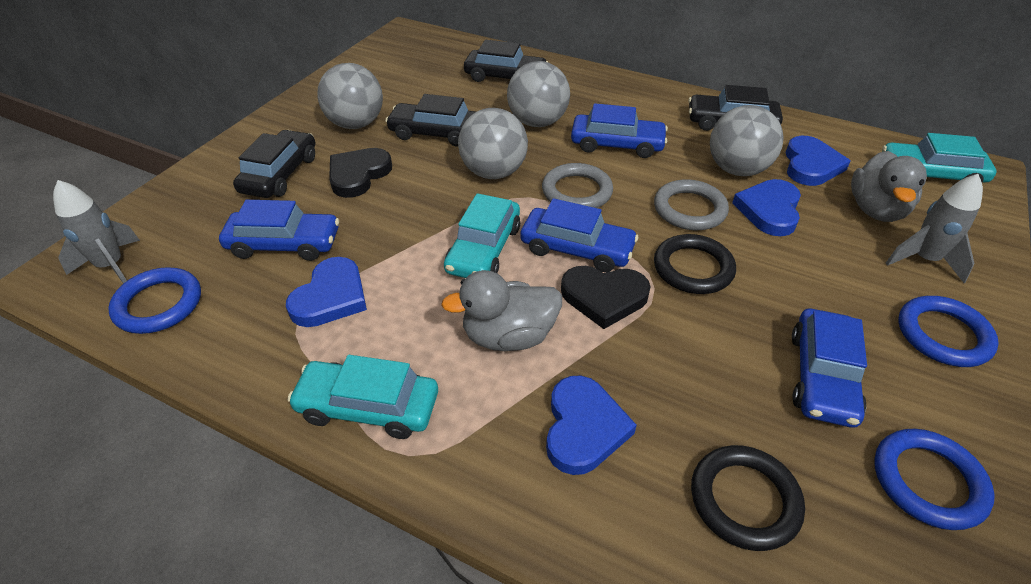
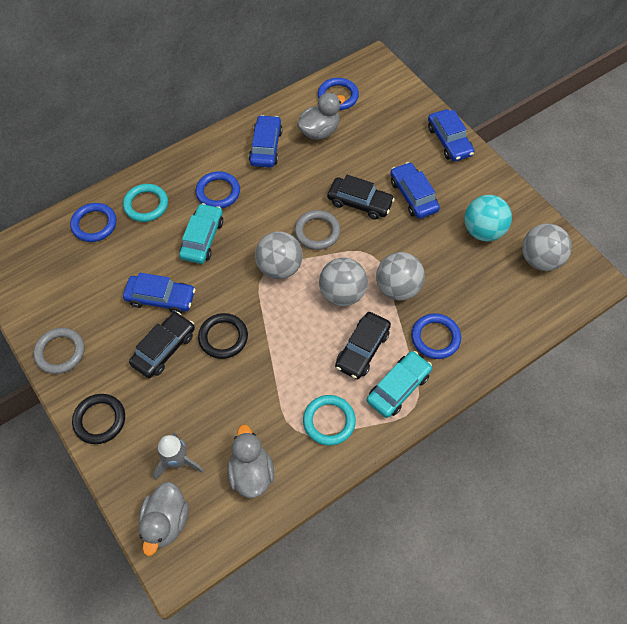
black car: 4 -> 3
black heart: 2 -> 0
blue heart: 4 -> 0
blue ring: 3 -> 4
grey duck: 2 -> 3
grey rocket: 2 -> 1
turquoise ball: 0 -> 1
turquoise car: 3 -> 2
turquoise ring: 0 -> 2

